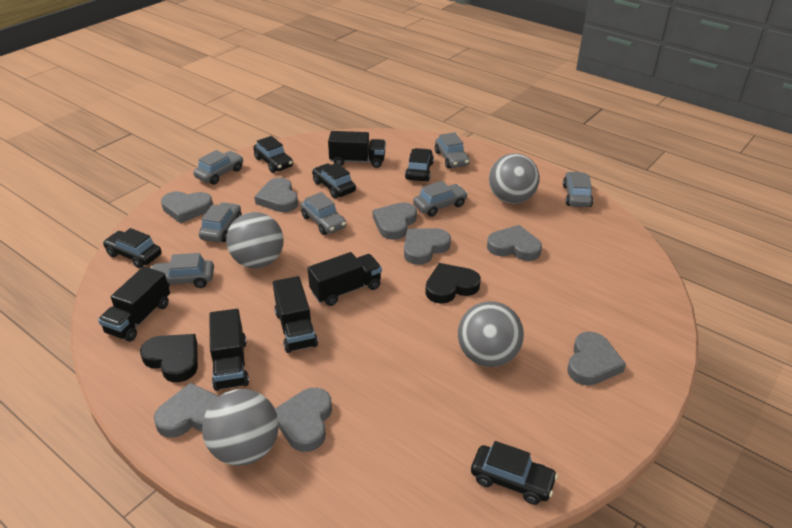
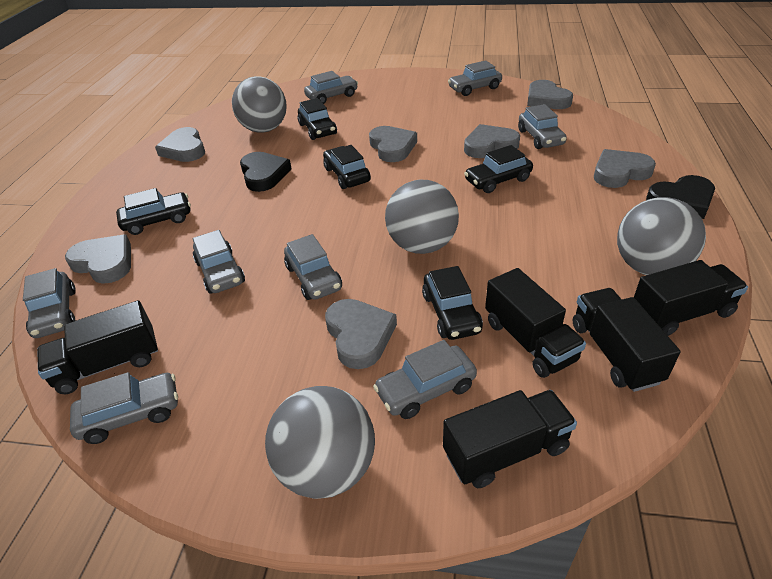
grey car: 7 -> 8
grey heart: 8 -> 7

